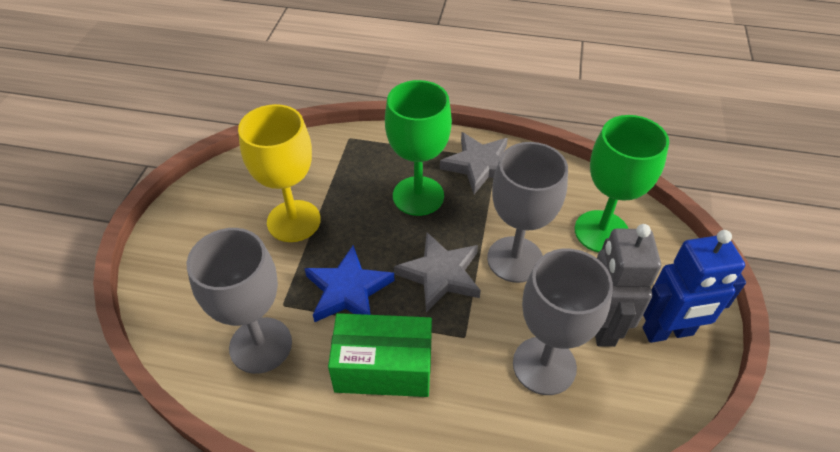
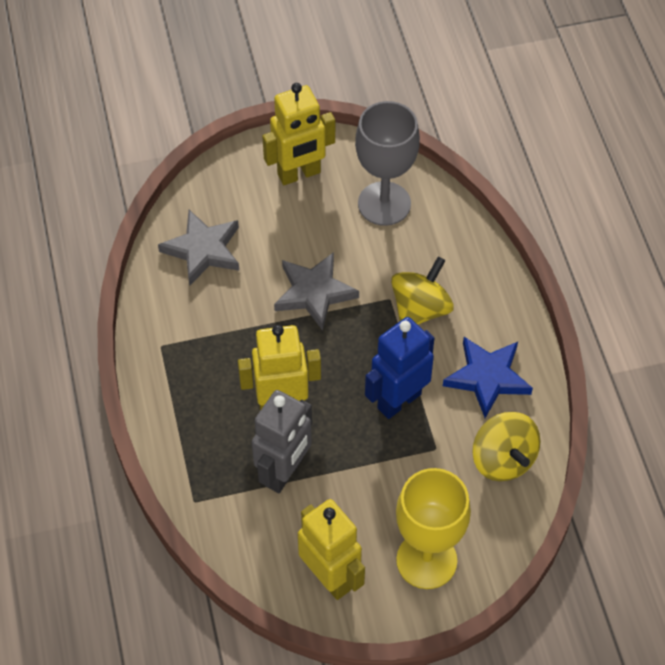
green box: 1 -> 0
green goblet: 2 -> 0
grey goblet: 3 -> 1
yellow robot: 0 -> 3
yellow spinning top: 0 -> 2

